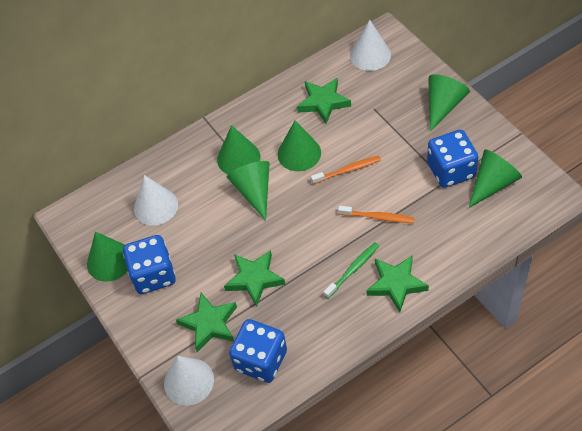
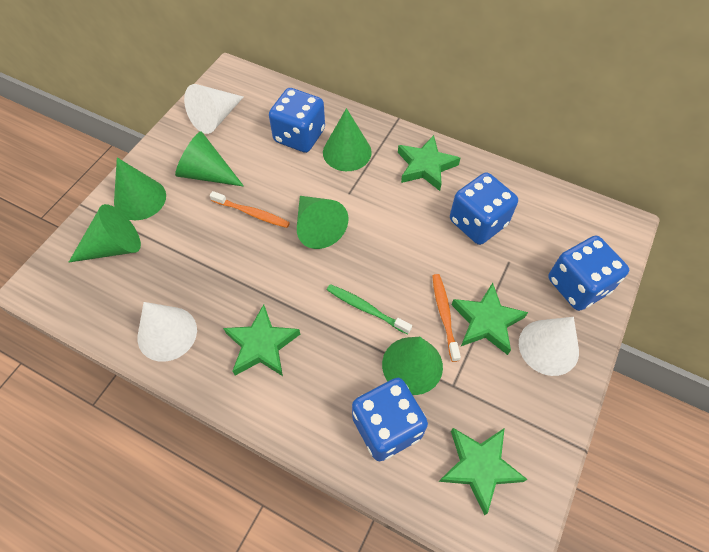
blue dice: 3 -> 4

